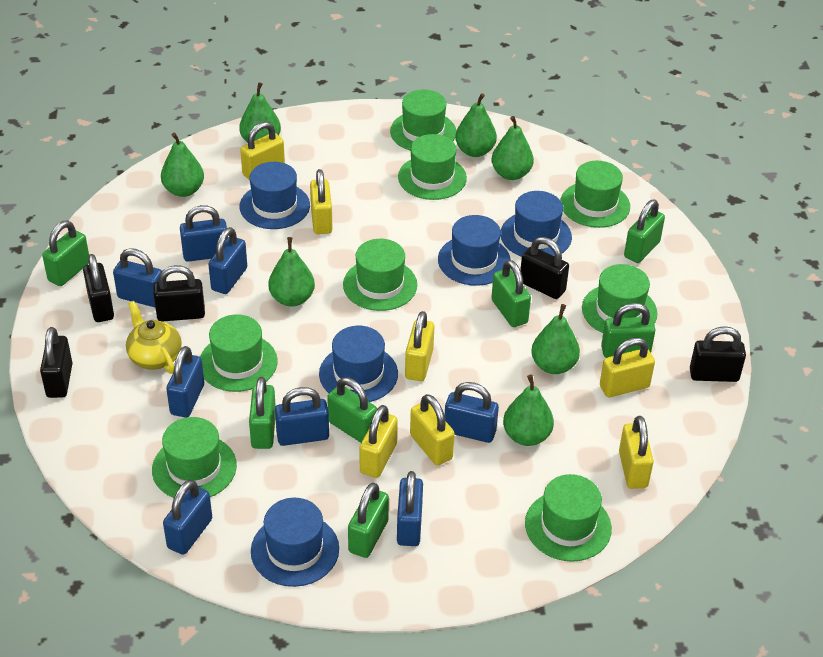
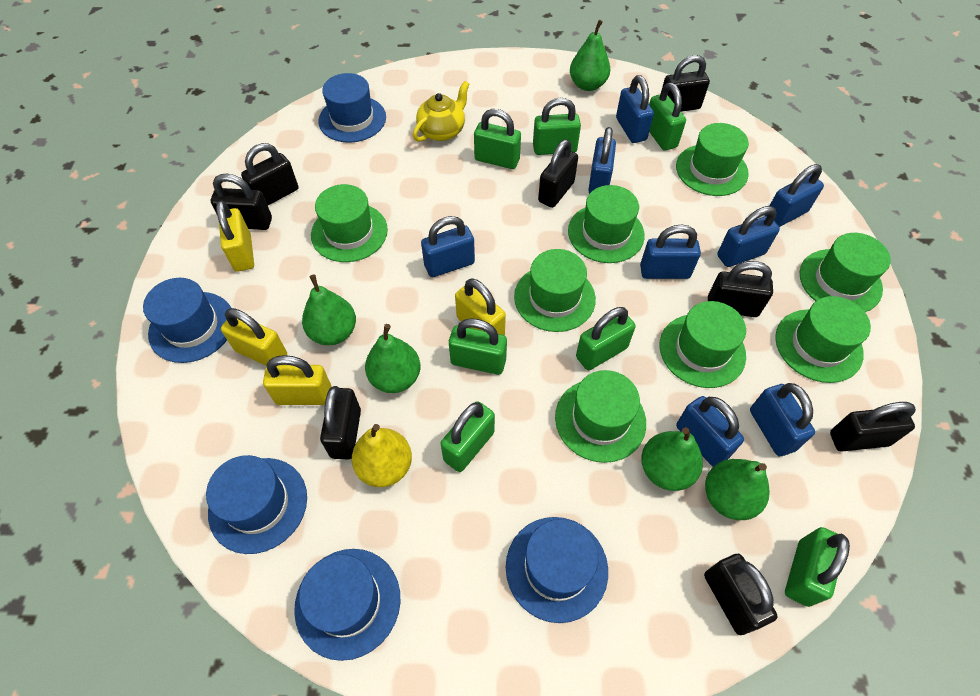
black padlock: 5 -> 8
green pear: 7 -> 5
yellow padlock: 7 -> 4
yellow pear: 0 -> 1

